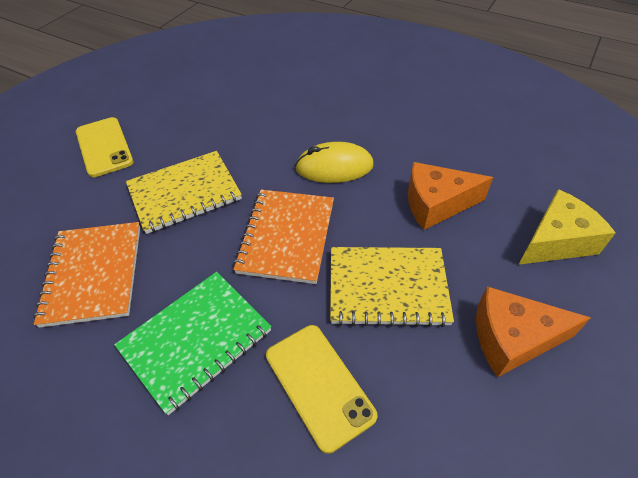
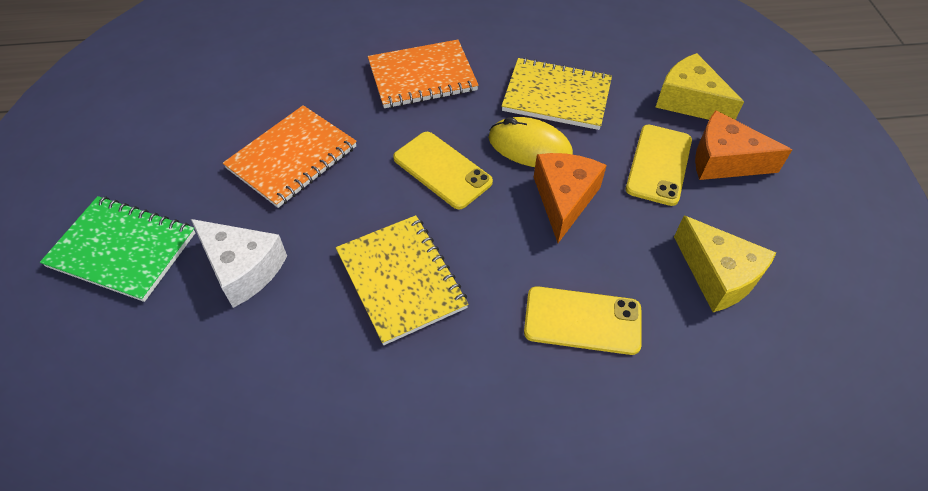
white cheese: 0 -> 1
yellow cheese: 1 -> 2
yellow phone: 2 -> 3

